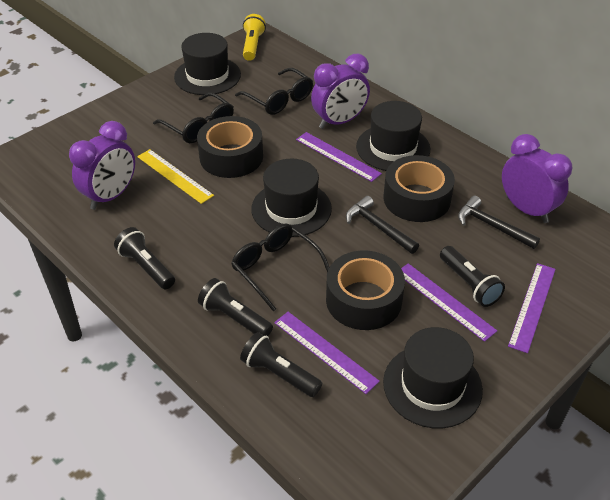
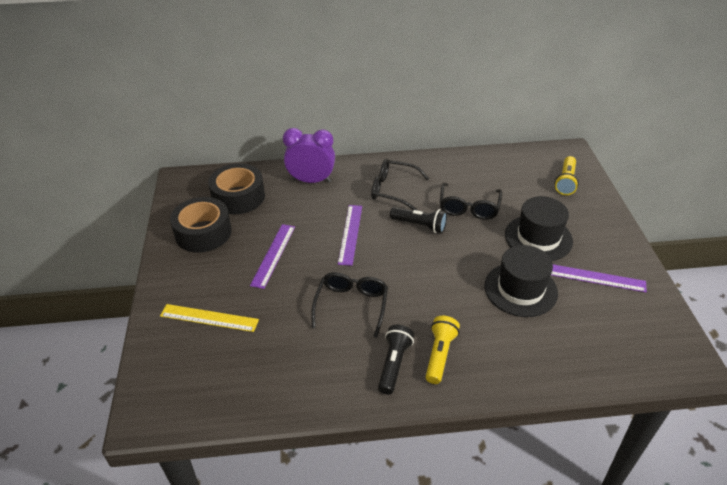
black flashlight: 4 -> 2
black hammer: 2 -> 0
black hat: 4 -> 2
black tape: 3 -> 2
purple clock: 3 -> 1
purple ruler: 4 -> 3
yellow flashlight: 1 -> 2

